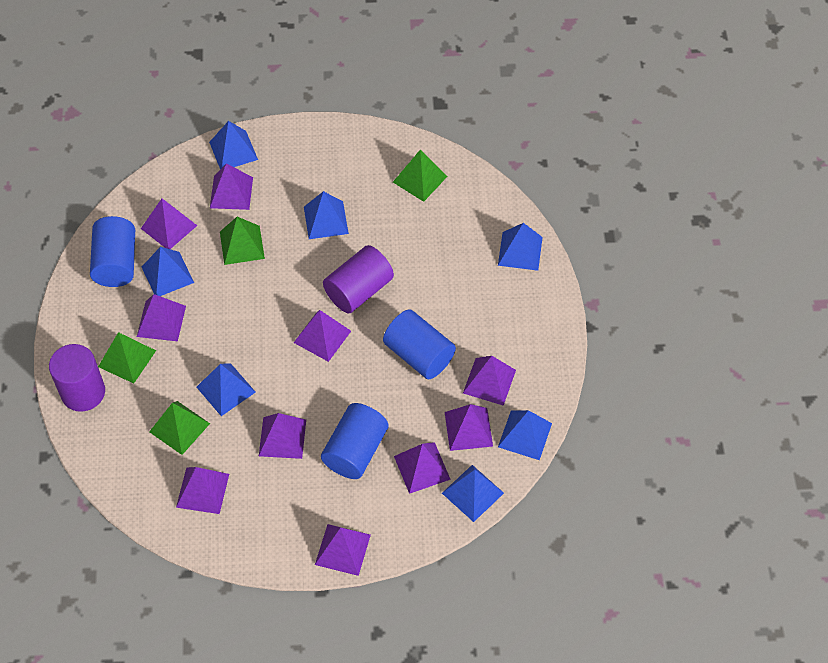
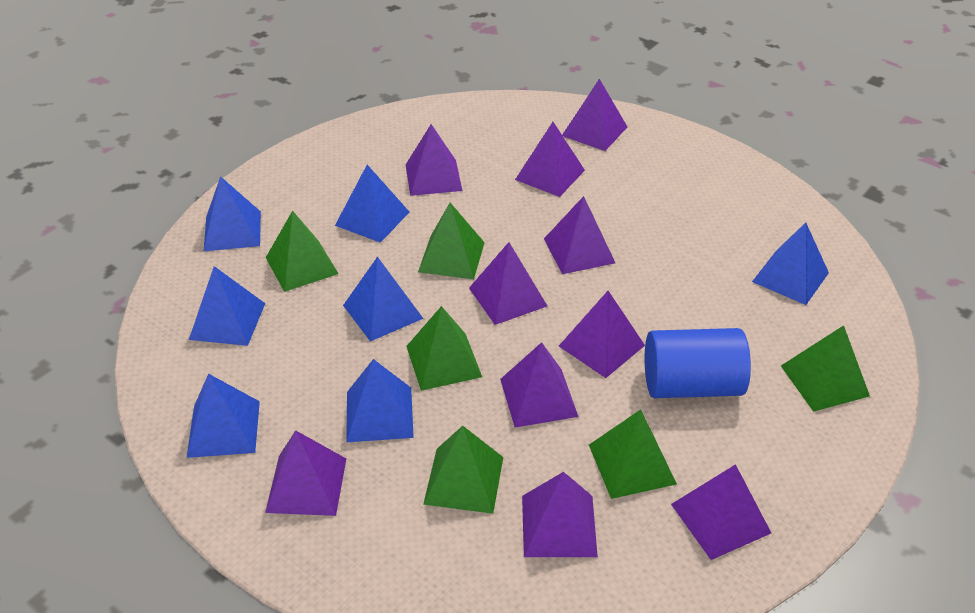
blue cylinder: 3 -> 1
green pyramid: 4 -> 6
purple cylinder: 2 -> 0

